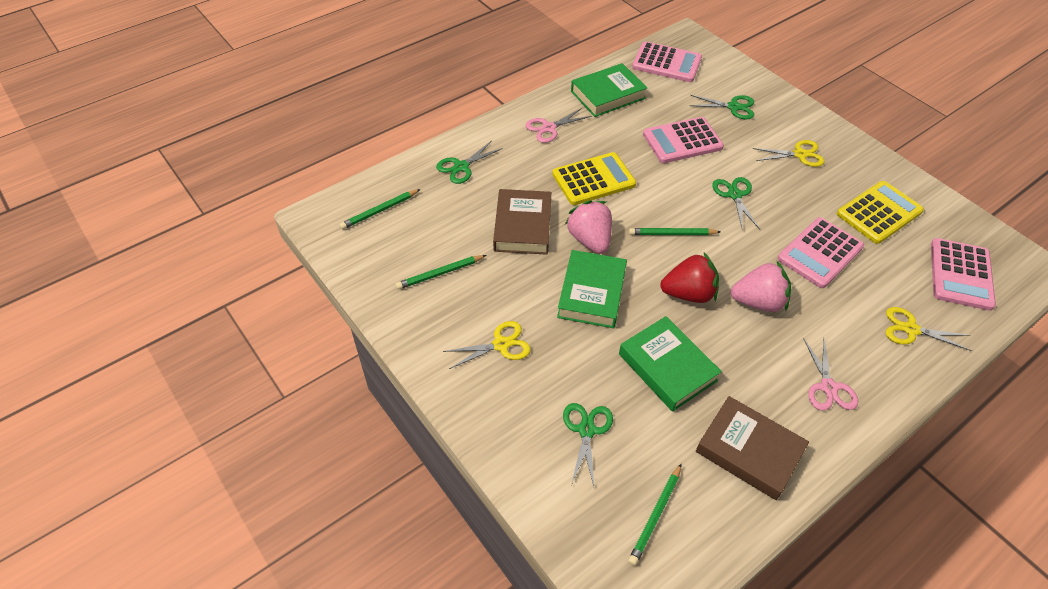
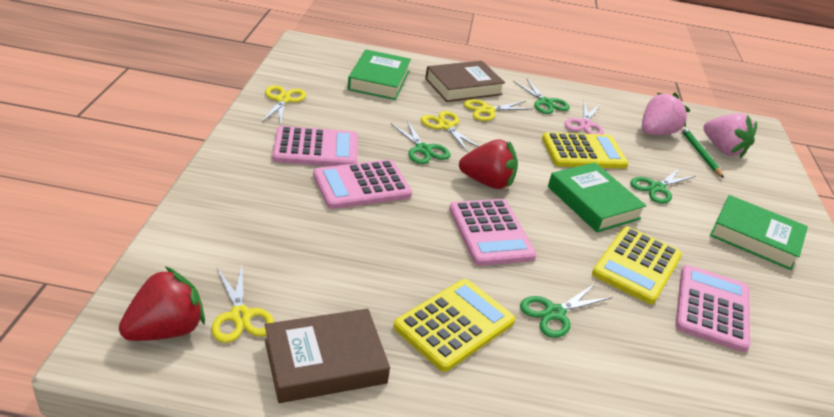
green pencil: 4 -> 1
pink scissors: 2 -> 1
red strawberry: 1 -> 2
yellow calculator: 2 -> 3
yellow scissors: 3 -> 4

